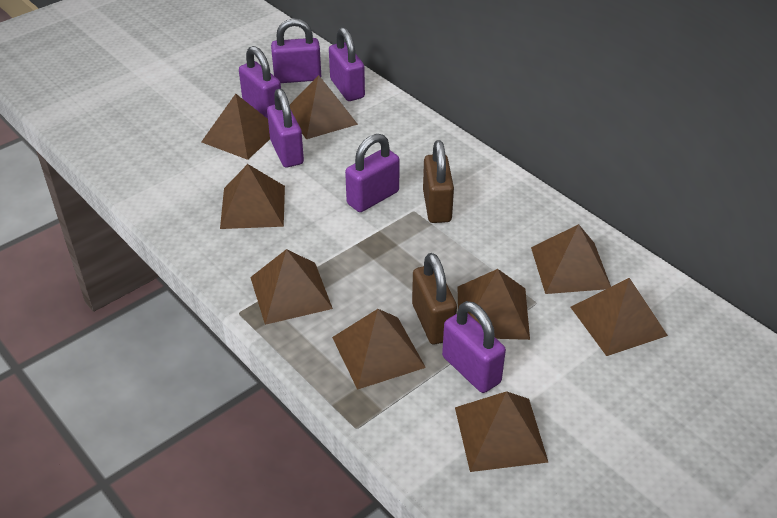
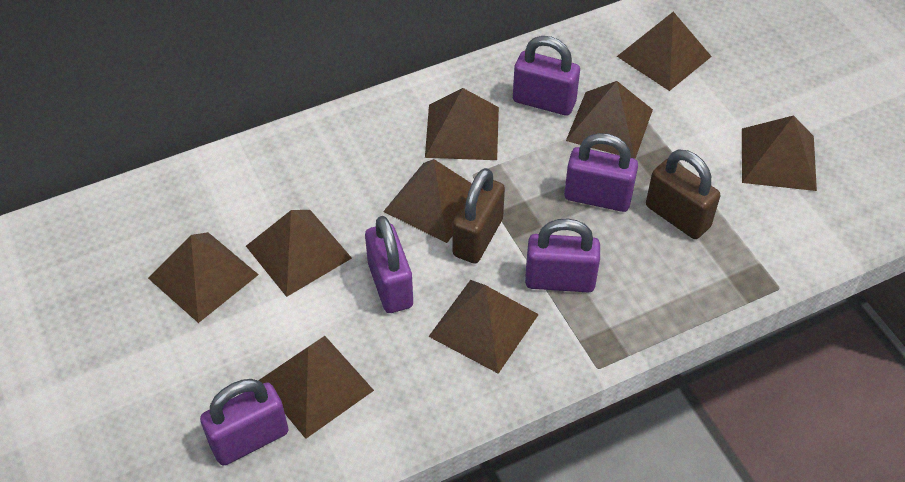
purple padlock: 6 -> 5

